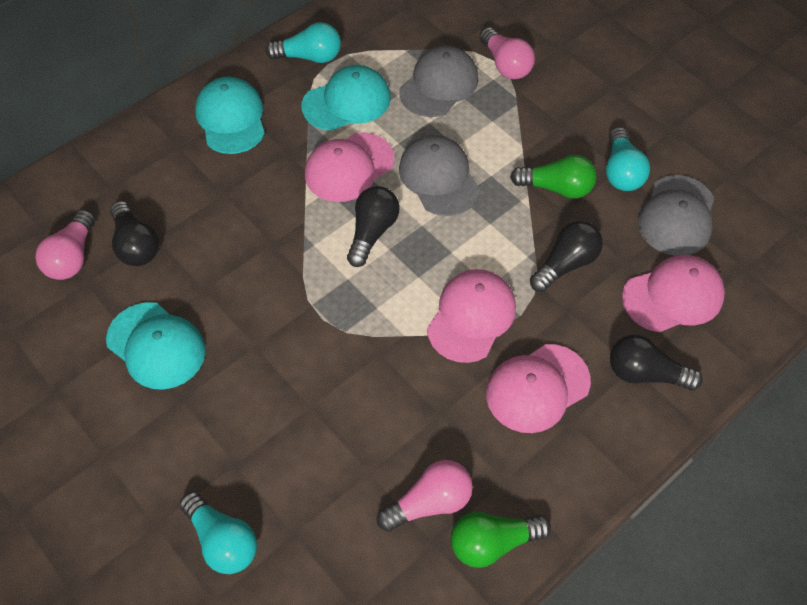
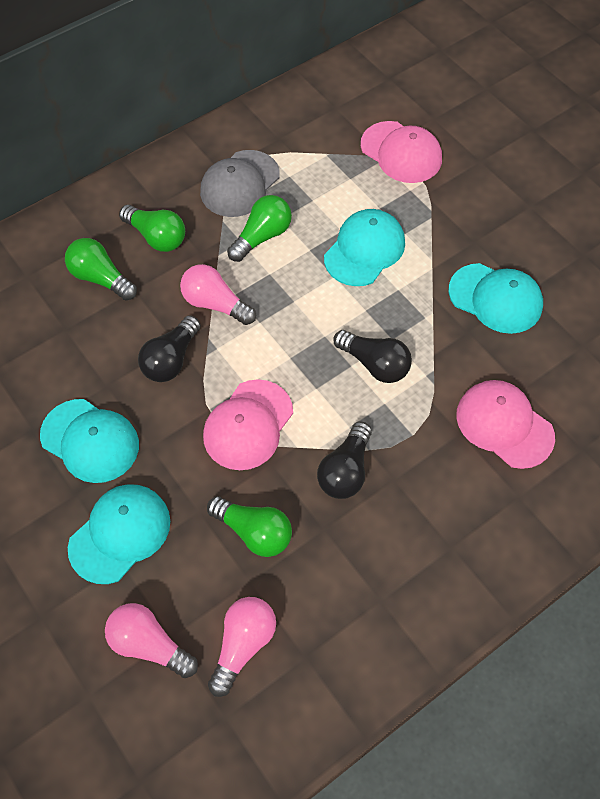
black light bulb: 4 -> 3
green light bulb: 2 -> 4
grey cap: 3 -> 1
pink cap: 4 -> 3
turquoise cap: 3 -> 4
turquoise light bulb: 3 -> 0

